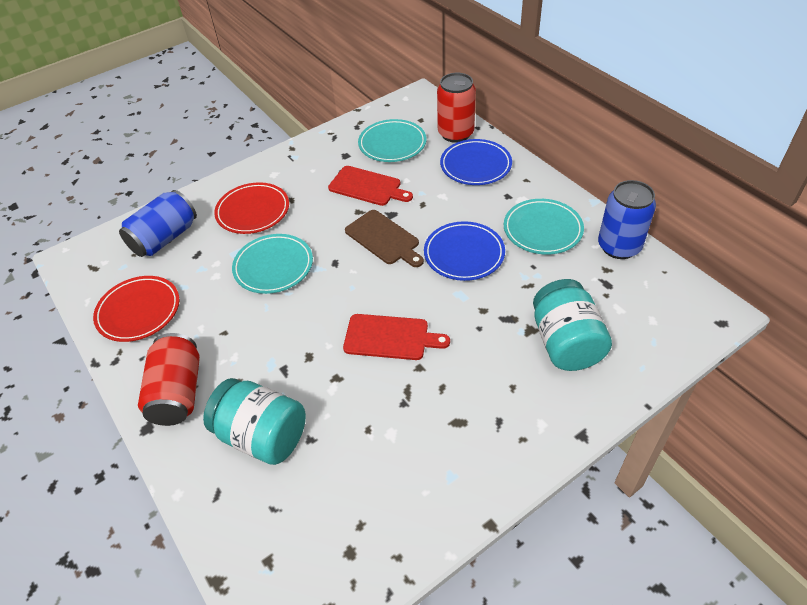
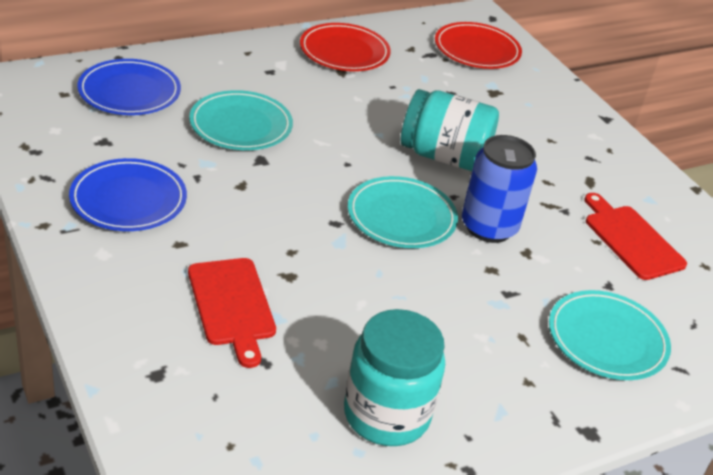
blue can: 2 -> 1
brown cutting board: 1 -> 0
red can: 2 -> 0

